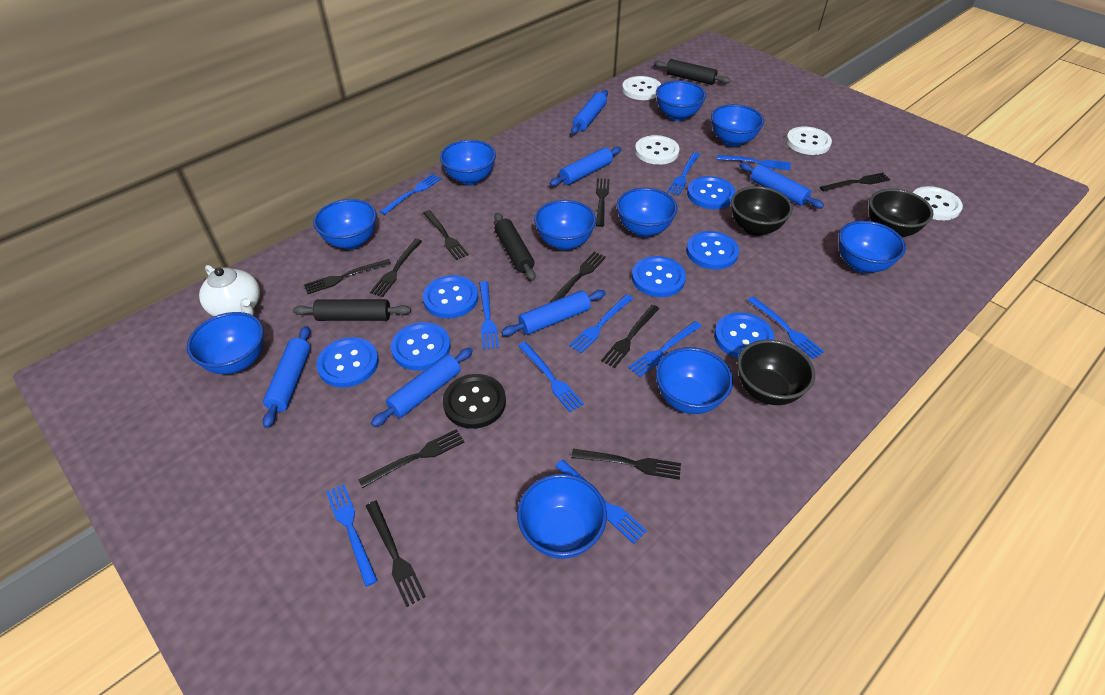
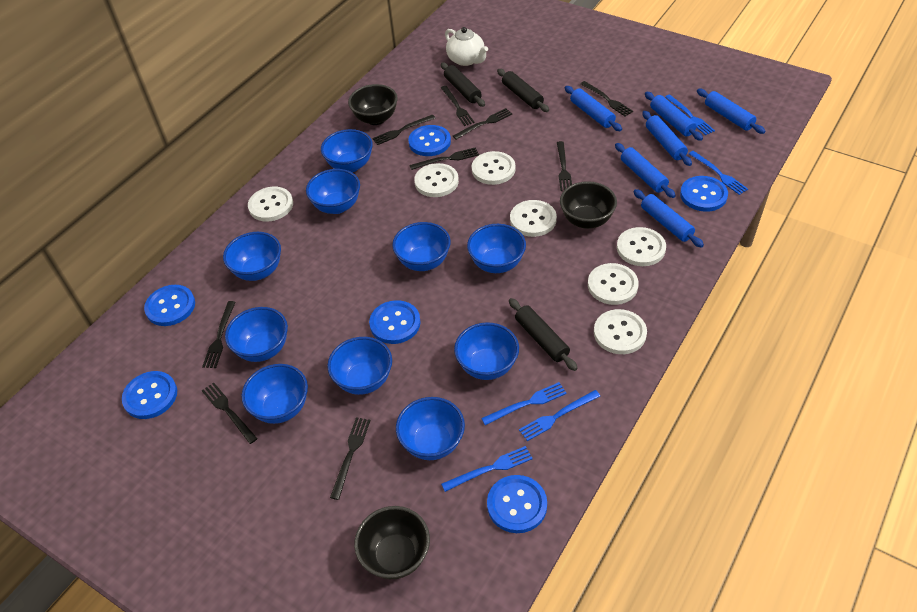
black button: 1 -> 0
black fork: 10 -> 9
blue button: 7 -> 6
blue fork: 10 -> 5
white button: 4 -> 7

